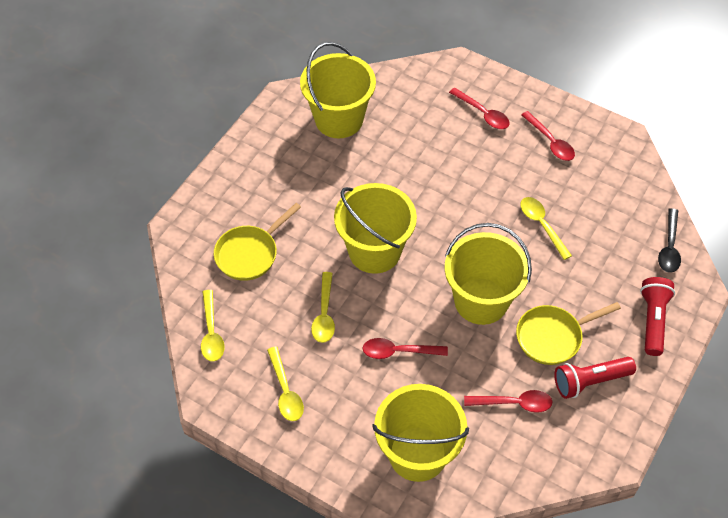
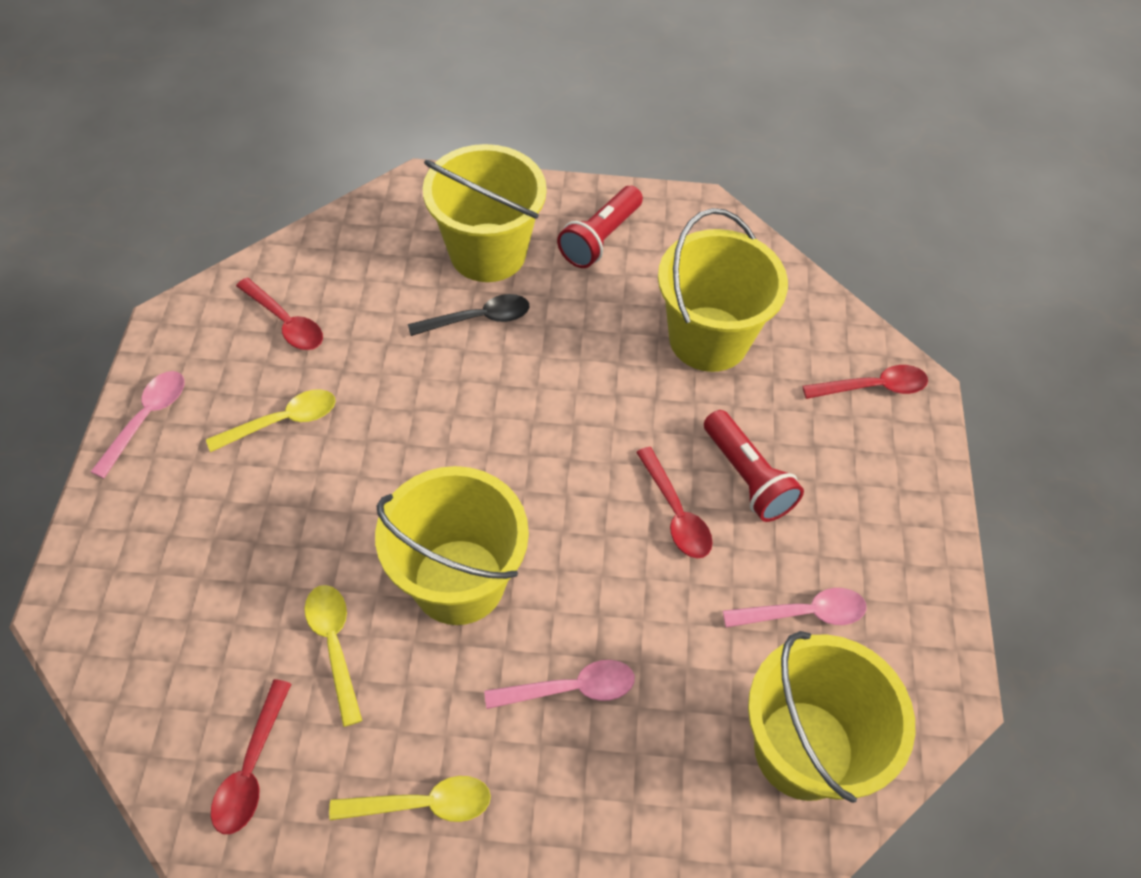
pink spoon: 0 -> 3
yellow pan: 2 -> 0
yellow spoon: 4 -> 3

